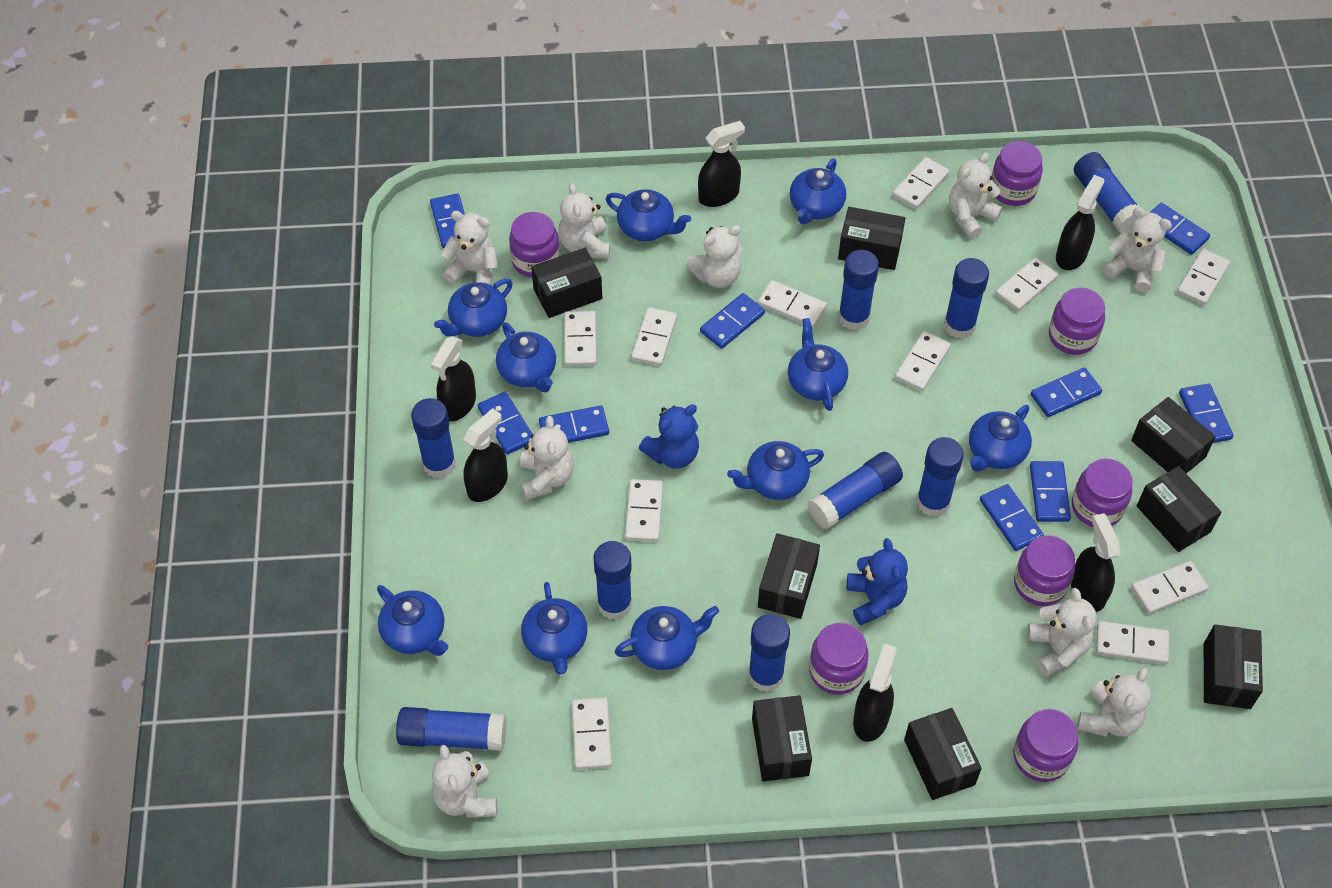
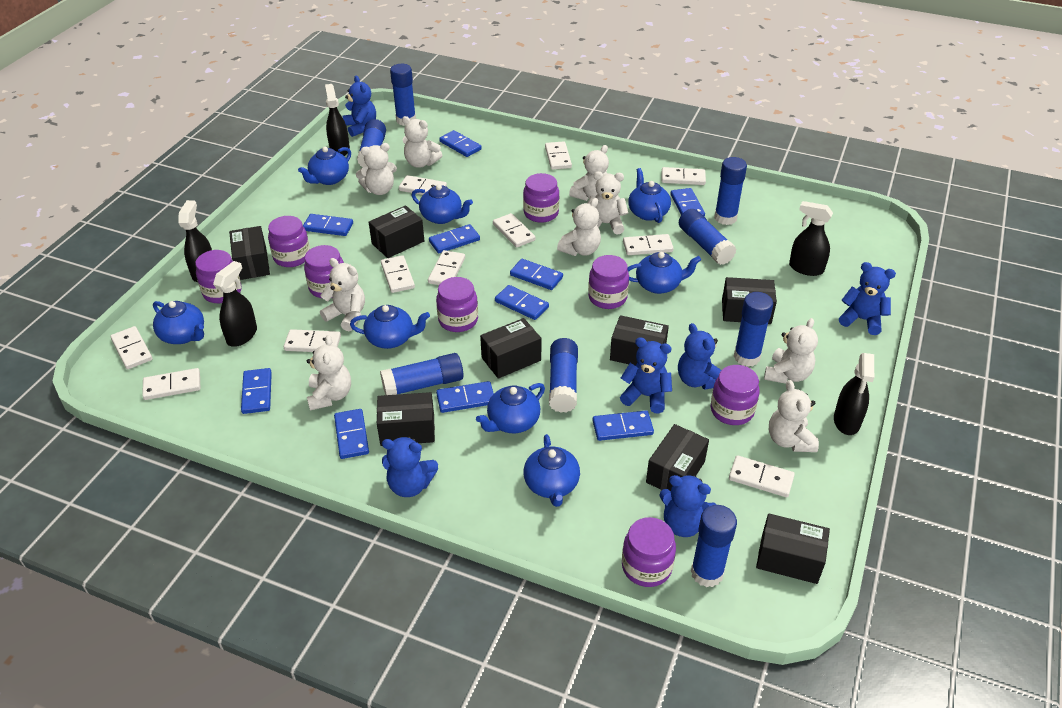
black spray bottle: 6 -> 5
blue domino: 9 -> 10
blue glue stick: 9 -> 8
blue teapot: 10 -> 8
blue teddy bear: 2 -> 6
purple jar: 7 -> 8

